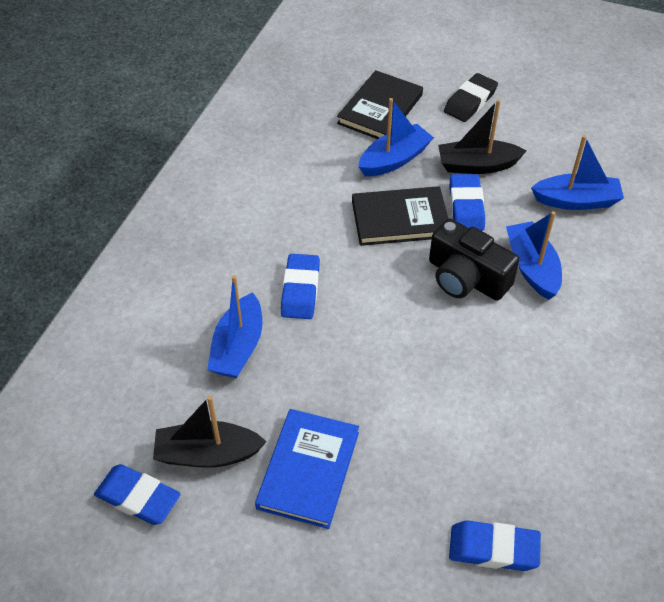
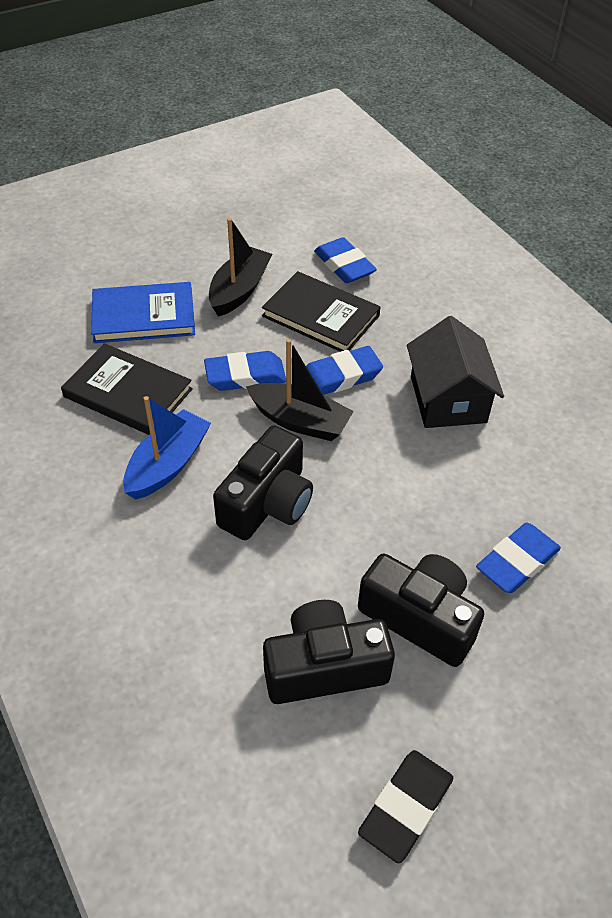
black camera: 1 -> 3
black house: 0 -> 1
blue boat: 4 -> 1

